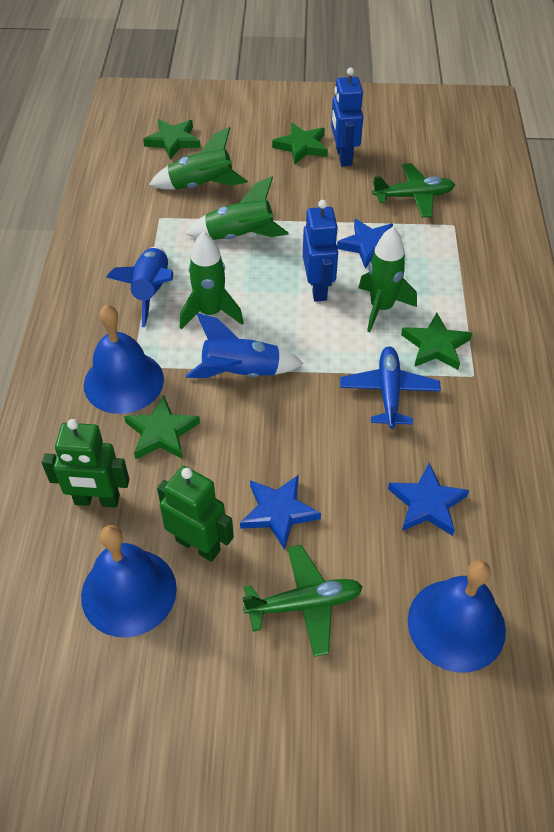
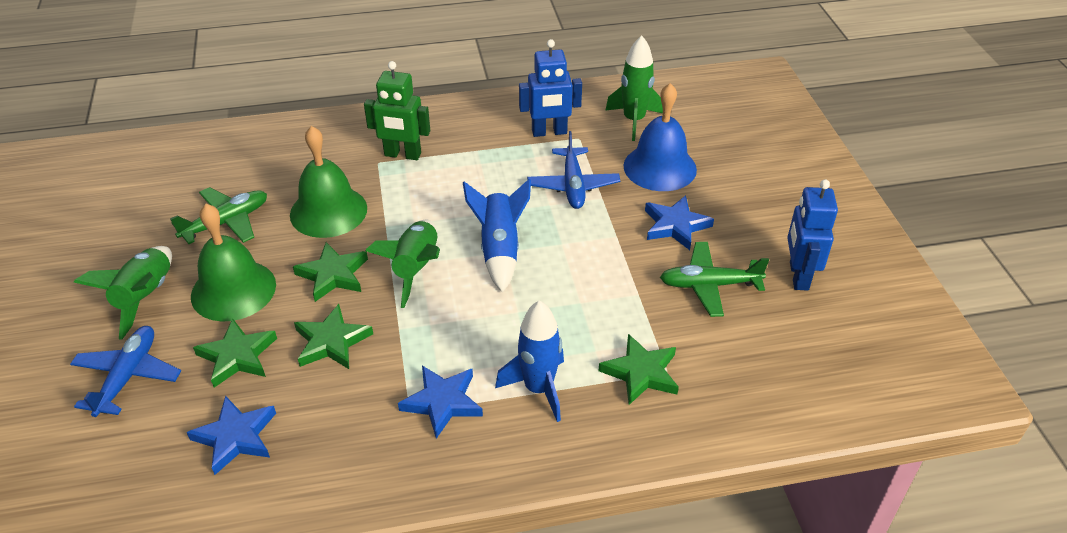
blue bell: 3 -> 1
blue plane: 1 -> 2
green bell: 0 -> 2
green robot: 2 -> 1
green rocket: 4 -> 3

